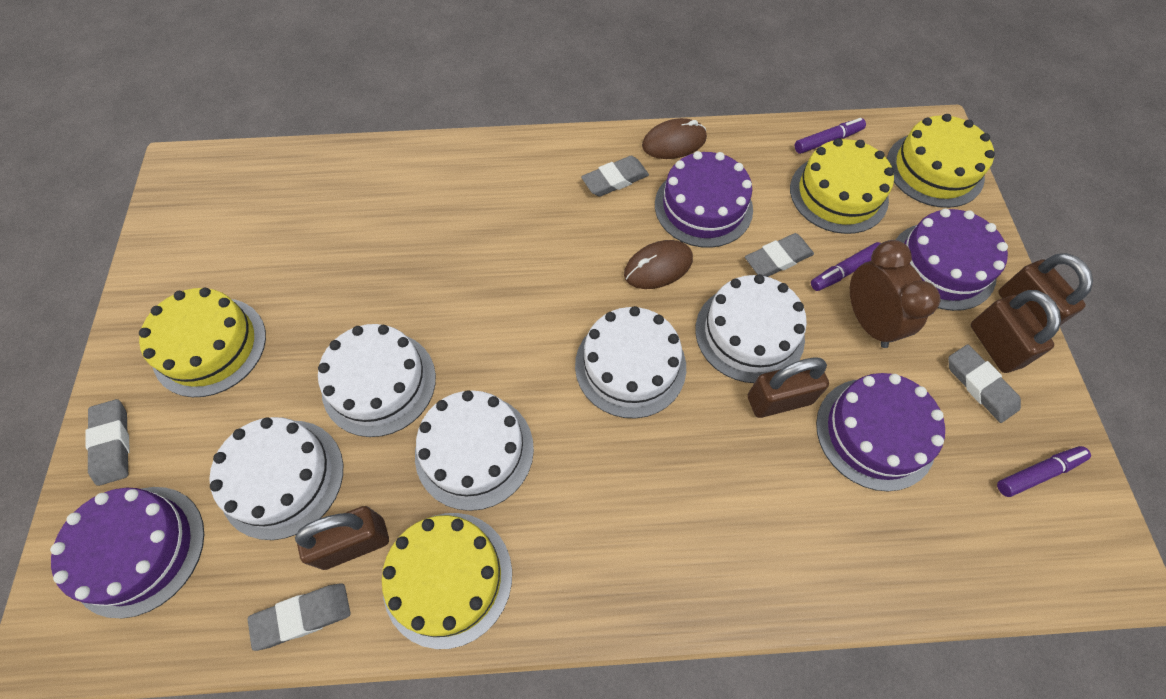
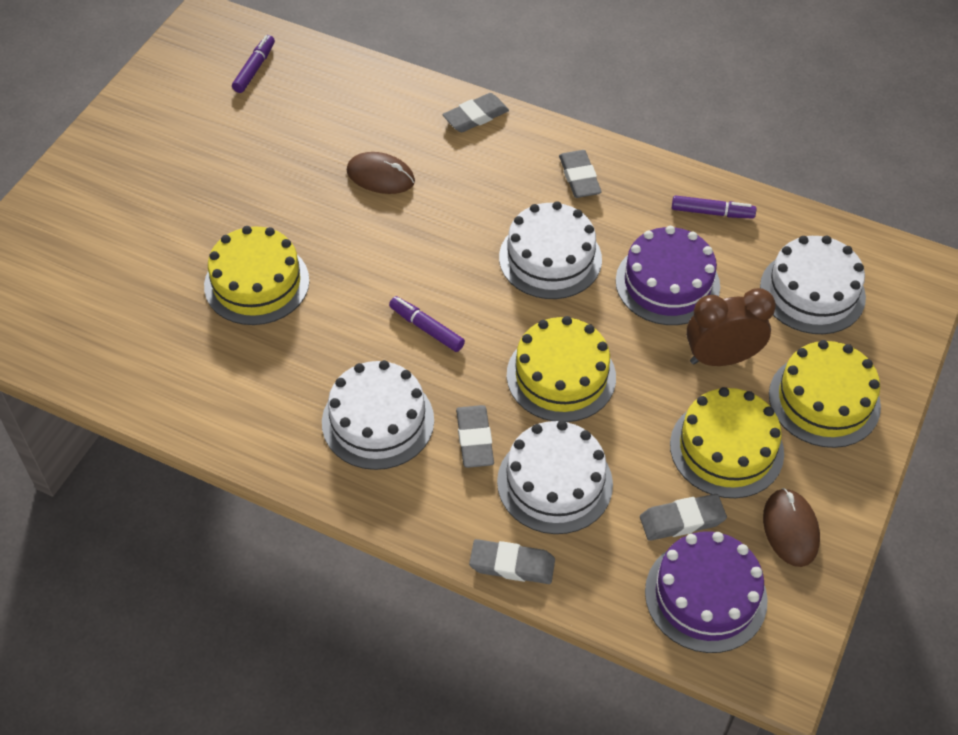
brown padlock: 4 -> 0
purple cake: 4 -> 2
white cake: 5 -> 4

